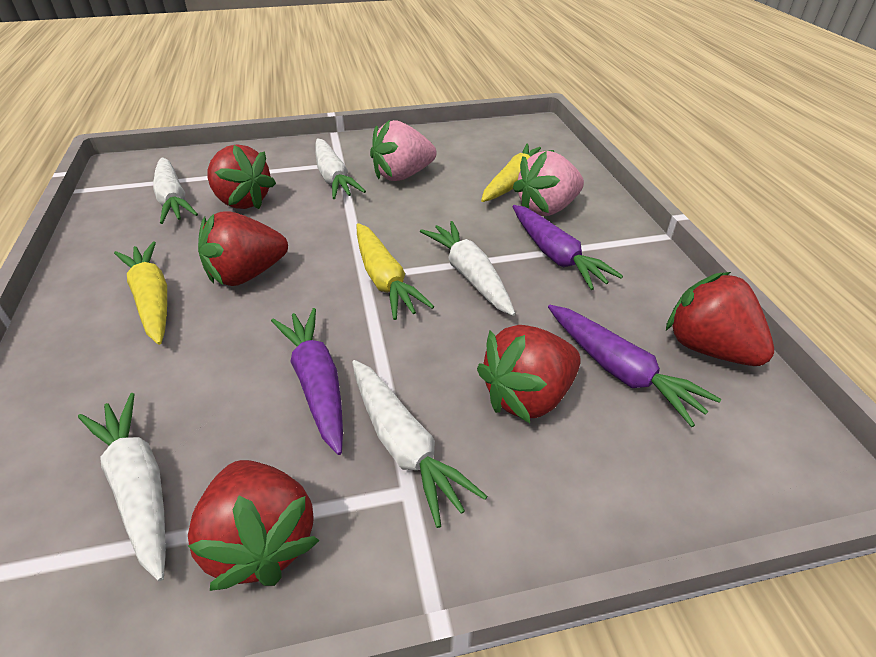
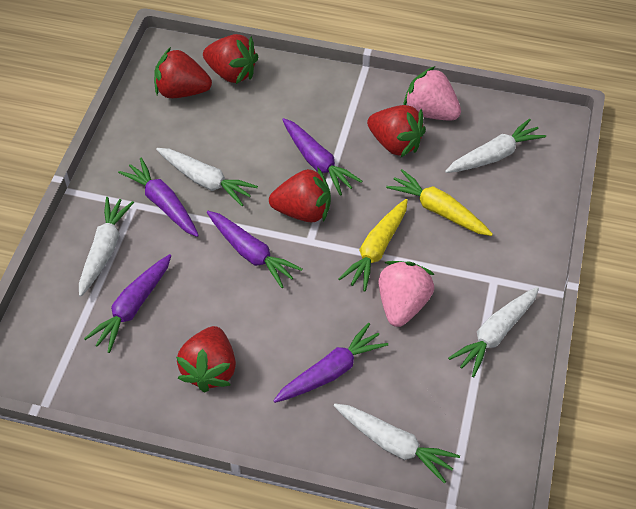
purple carrot: 3 -> 5
yellow carrot: 3 -> 2

